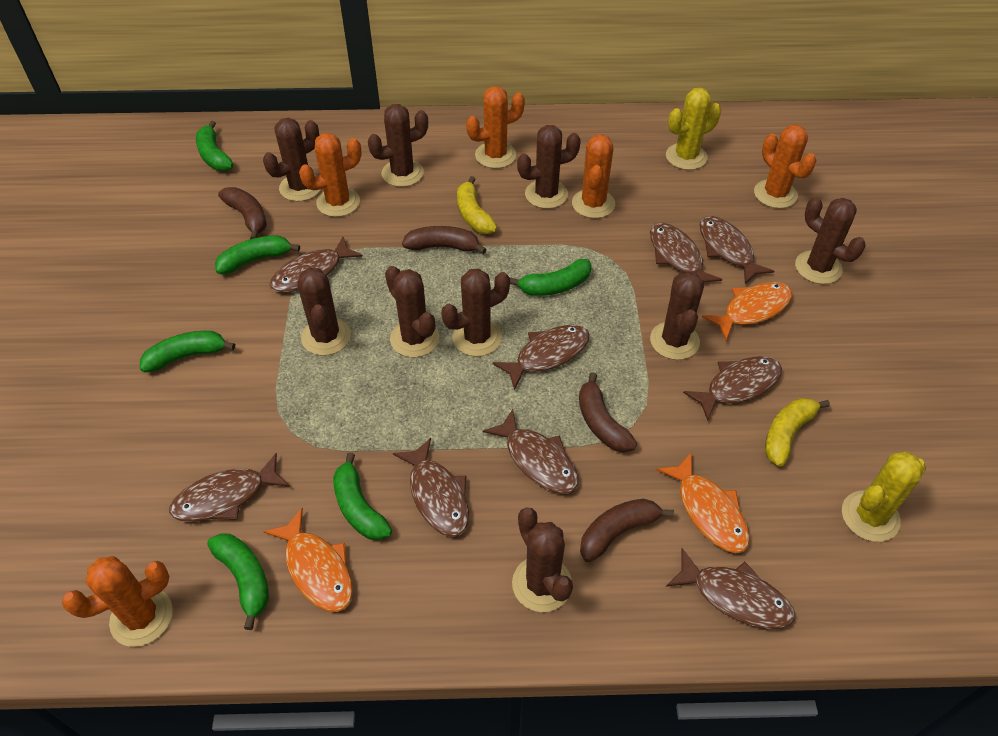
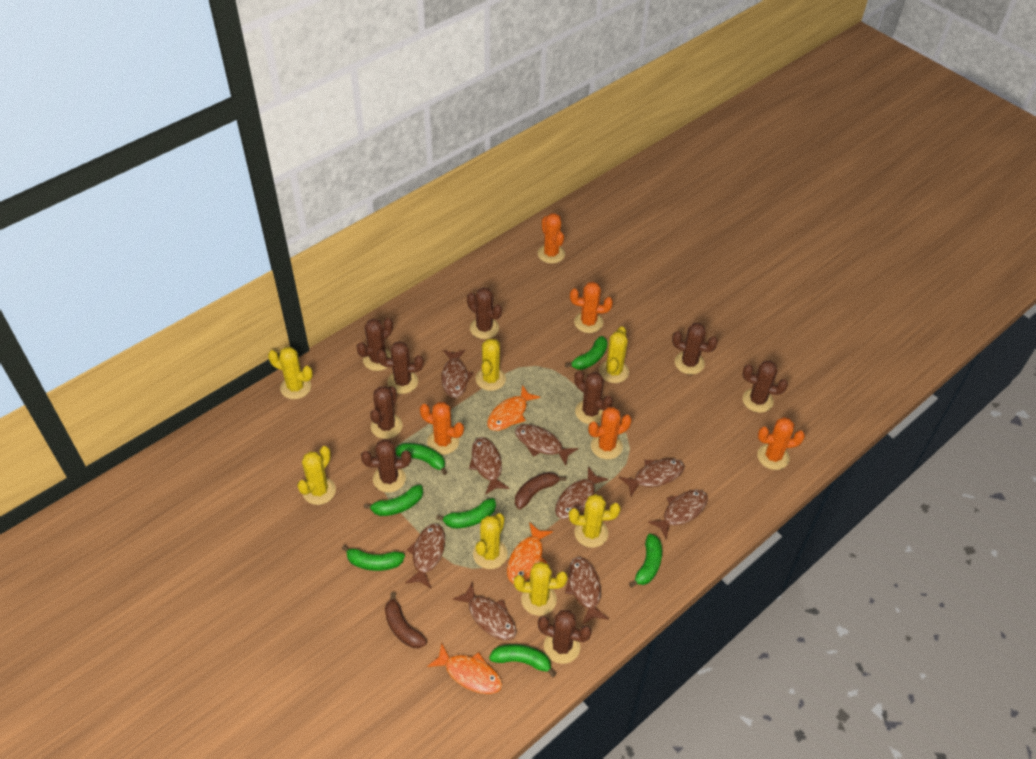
brown banana: 4 -> 2
green banana: 6 -> 7
yellow banana: 2 -> 0
yellow cactus: 2 -> 7

